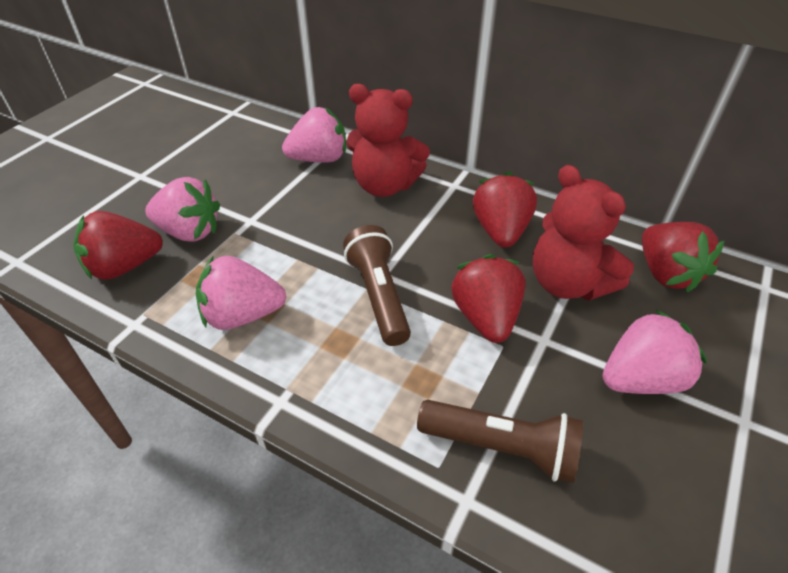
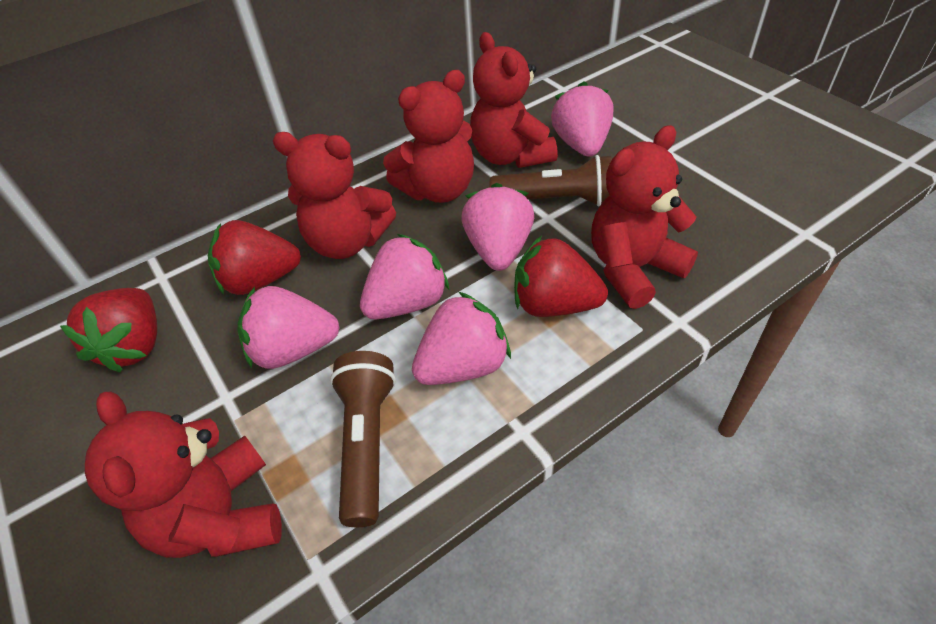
pink strawberry: 4 -> 5
red strawberry: 4 -> 3
red teddy bear: 2 -> 5

